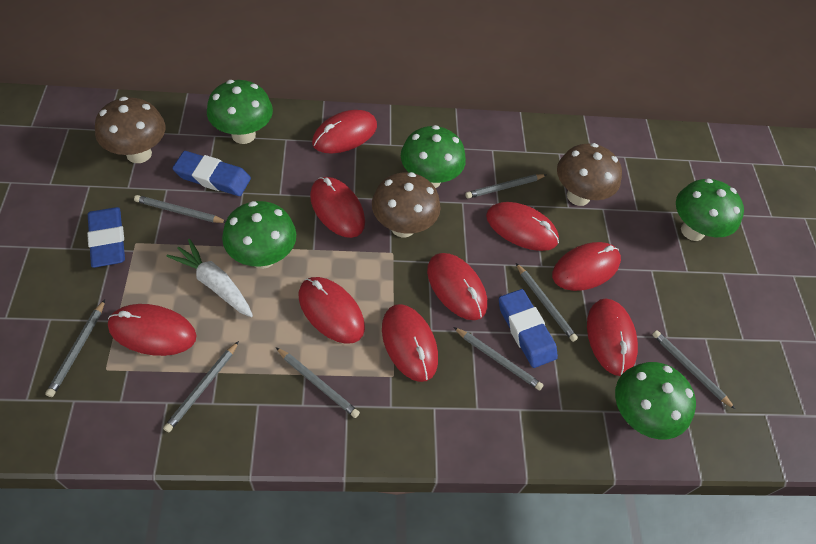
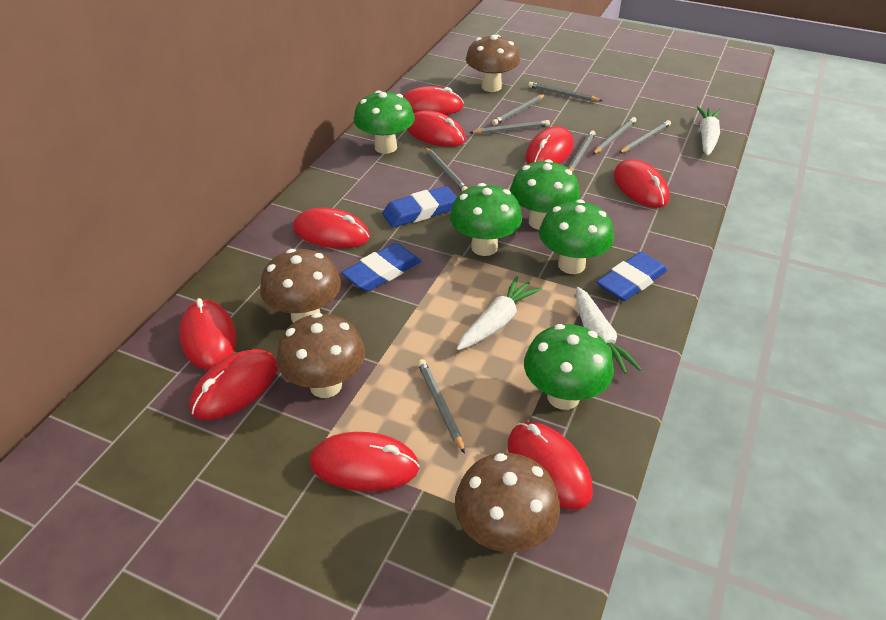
brown mushroom: 3 -> 4
white carrot: 1 -> 3

